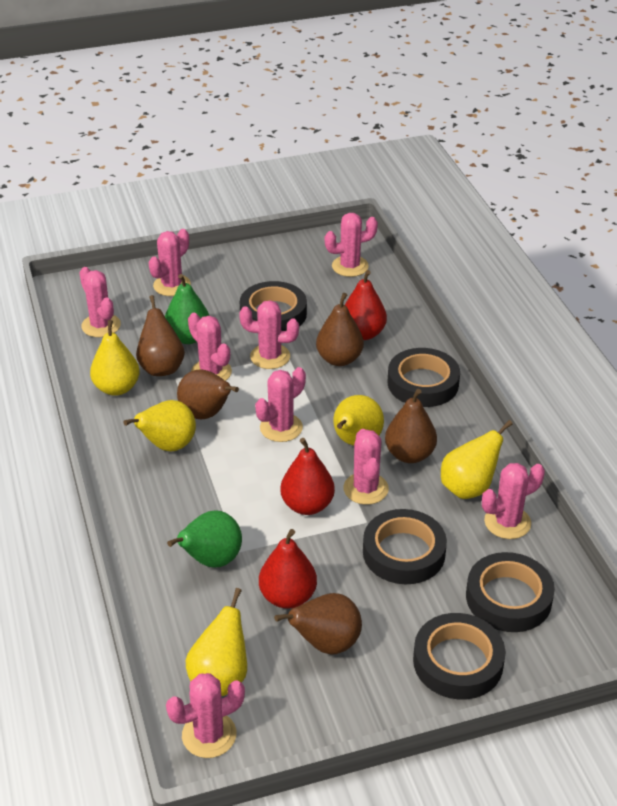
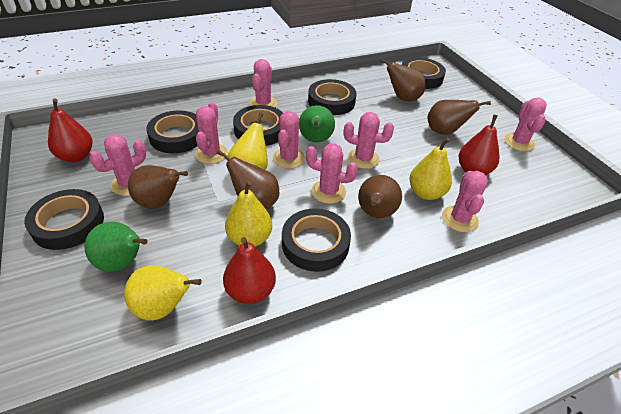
black tape: 5 -> 6
pink cactus: 9 -> 8
yellow pear: 5 -> 4

